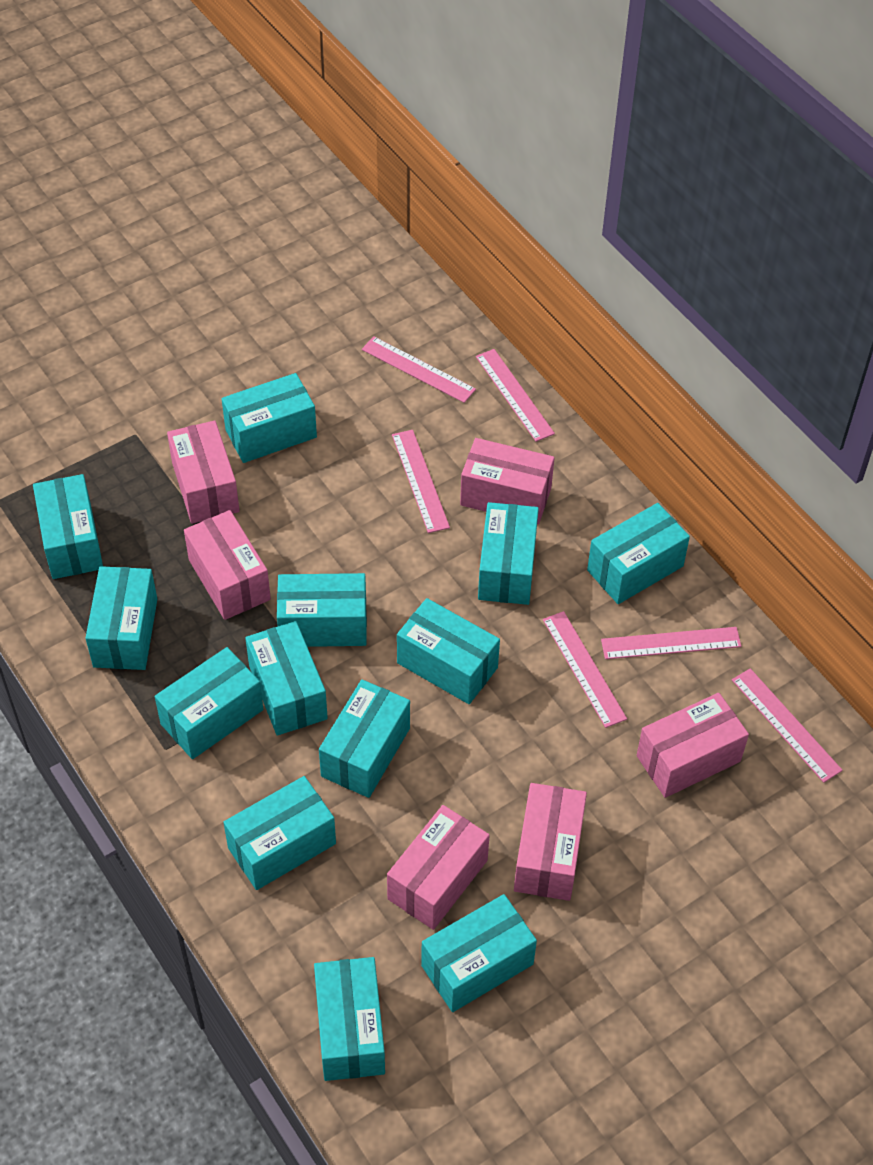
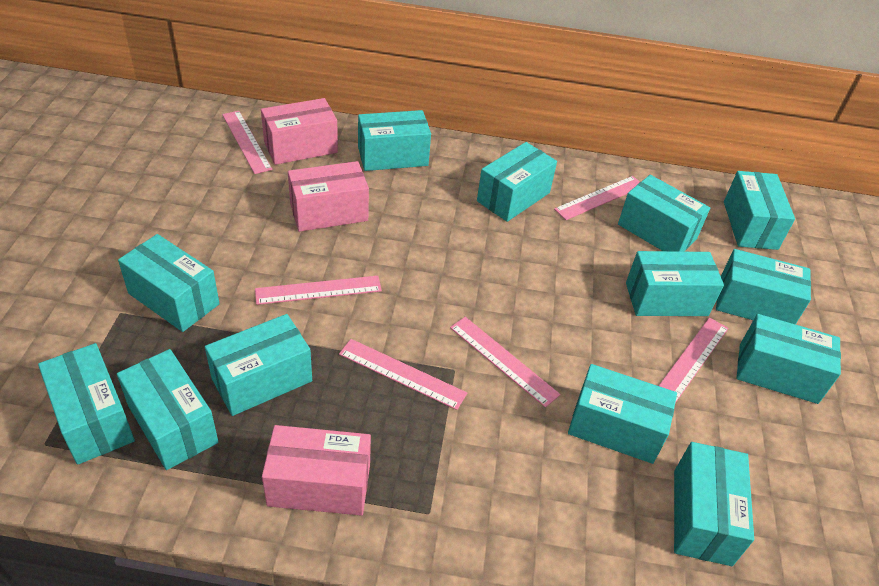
pink box: 6 -> 3

